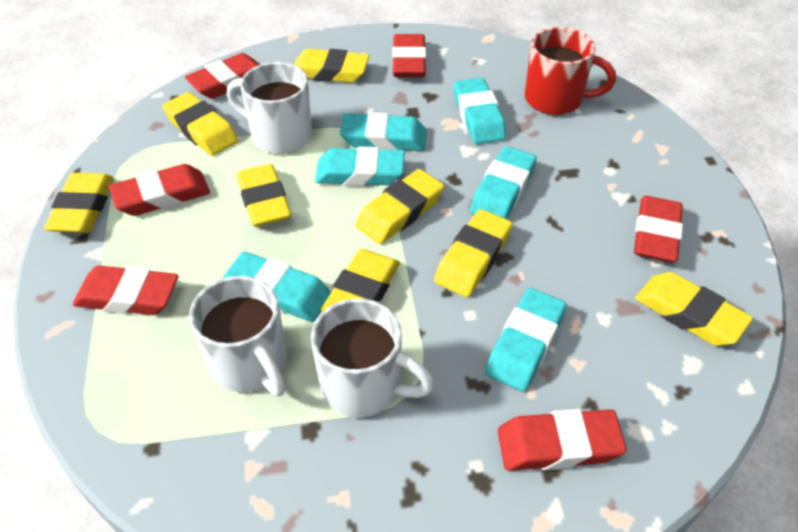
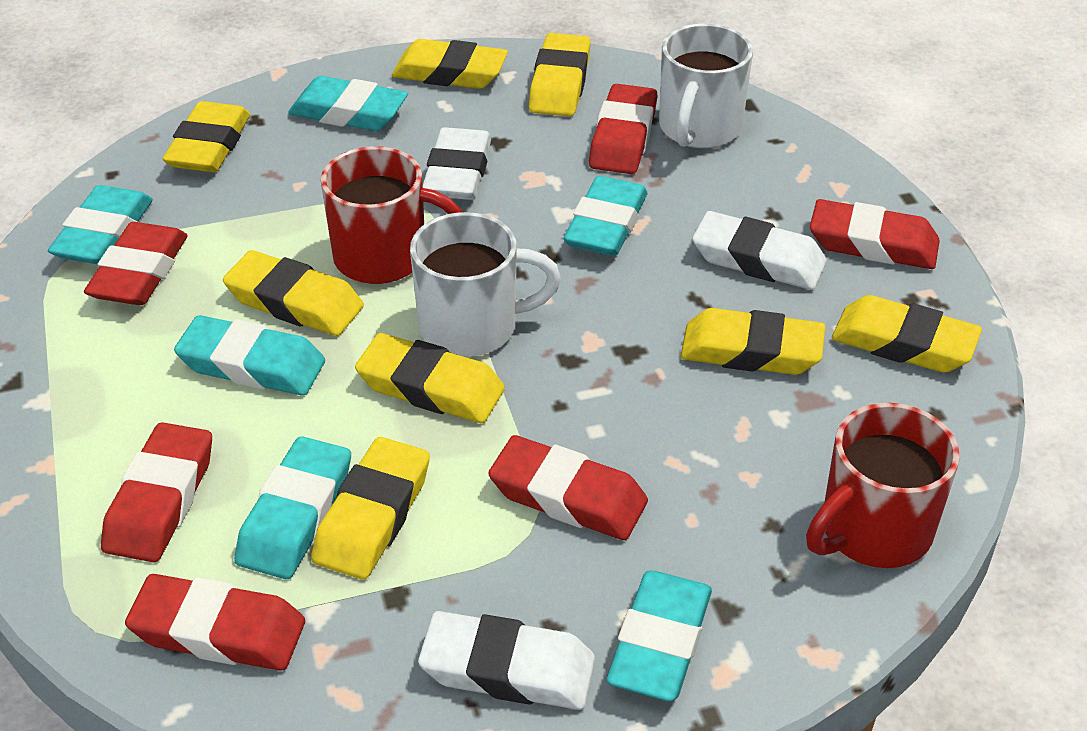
red mug: 1 -> 2
white eraser: 0 -> 3
white mug: 3 -> 2

